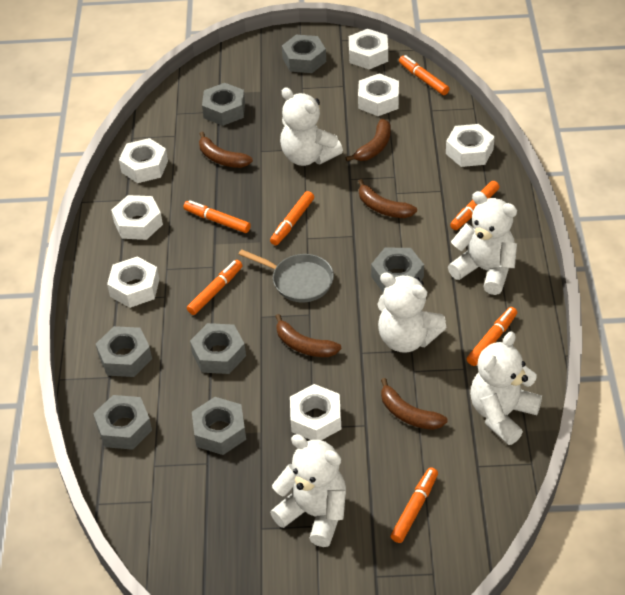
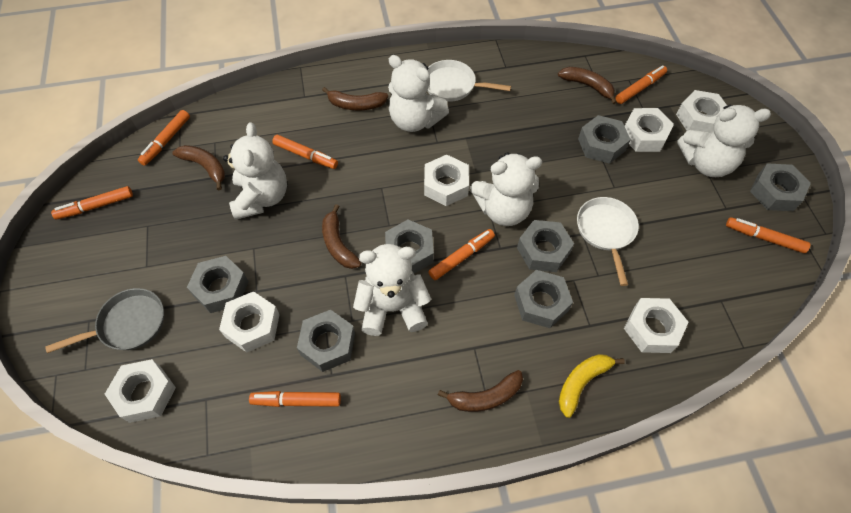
white nut: 7 -> 6
white pan: 0 -> 2
yellow banana: 0 -> 1

